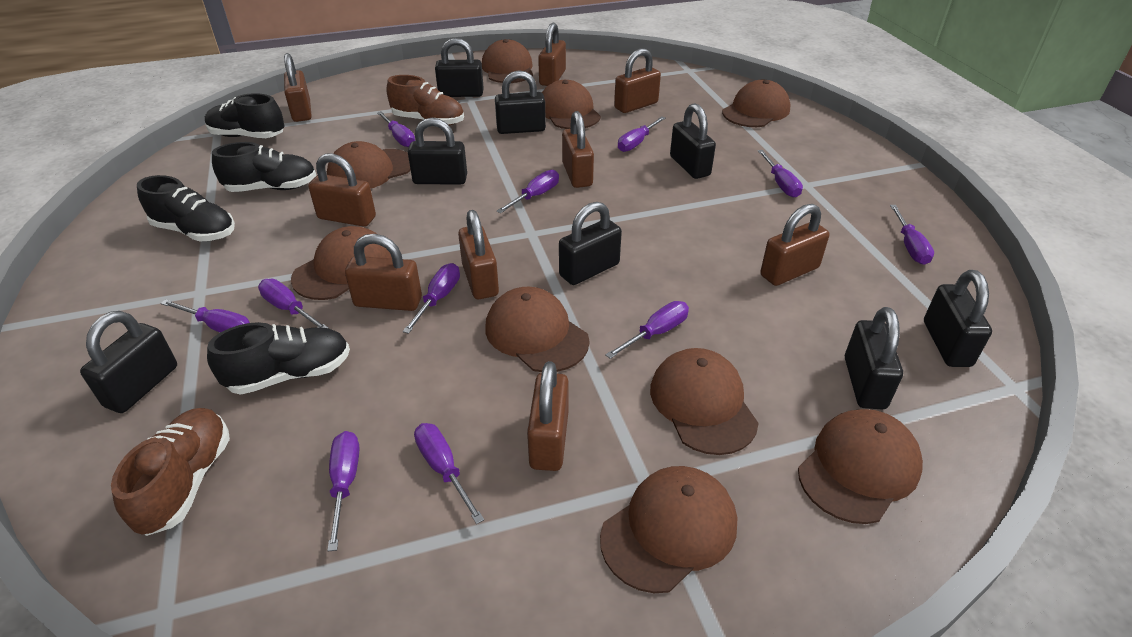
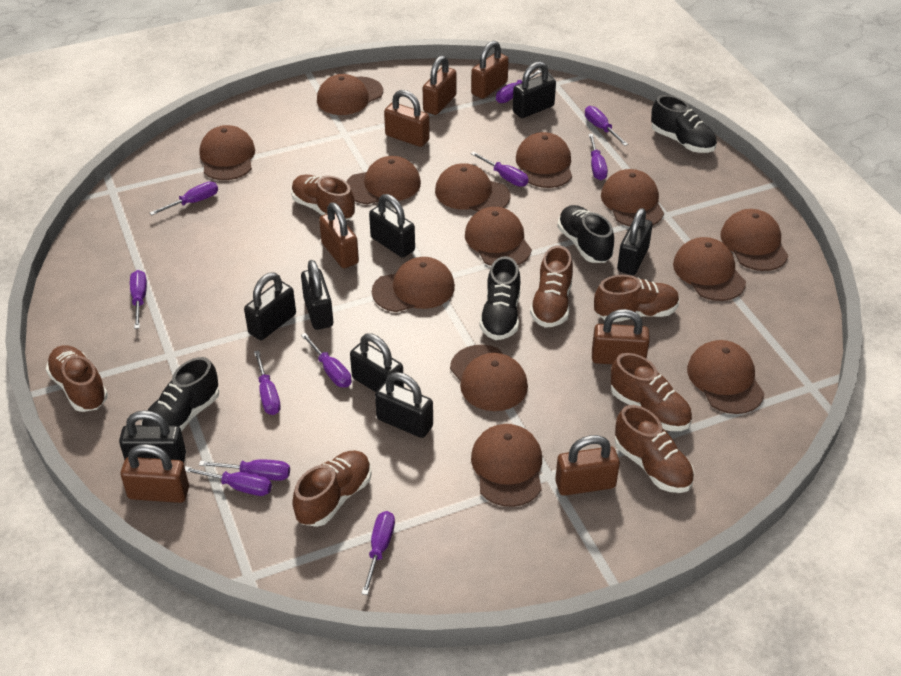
brown cap: 9 -> 13
brown padlock: 9 -> 7
brown shoe: 2 -> 7

